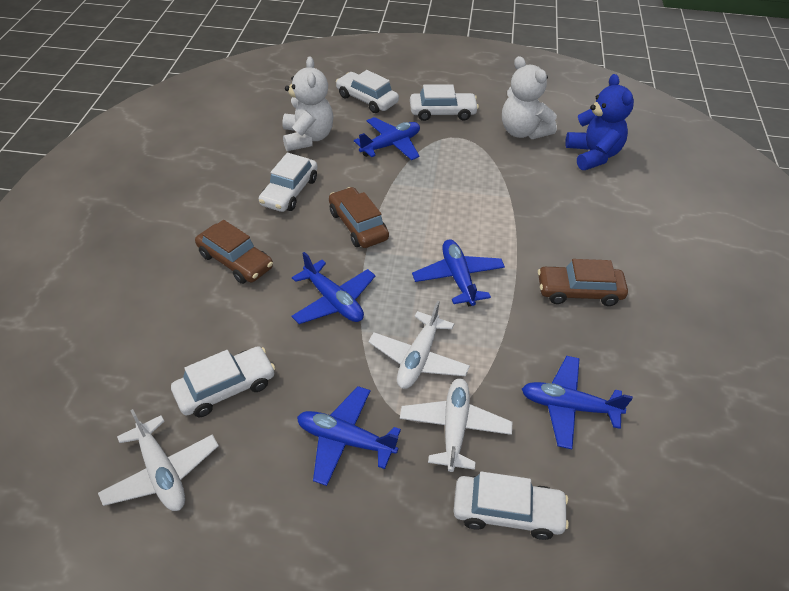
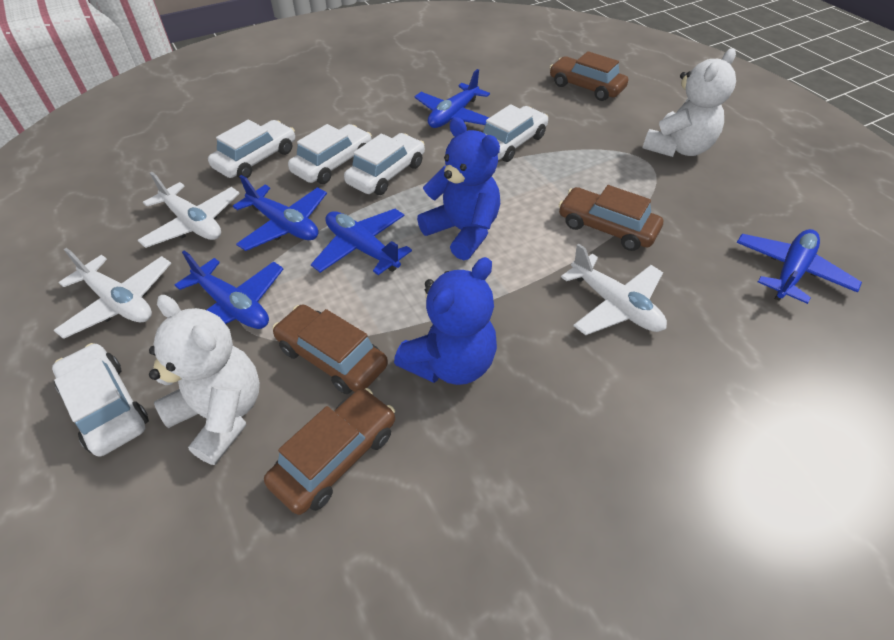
blue teddy bear: 1 -> 2
brown car: 3 -> 4

